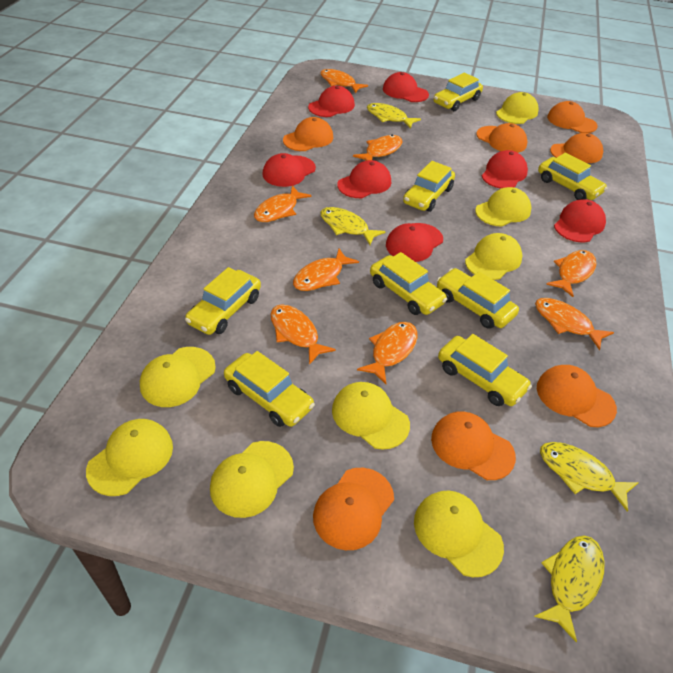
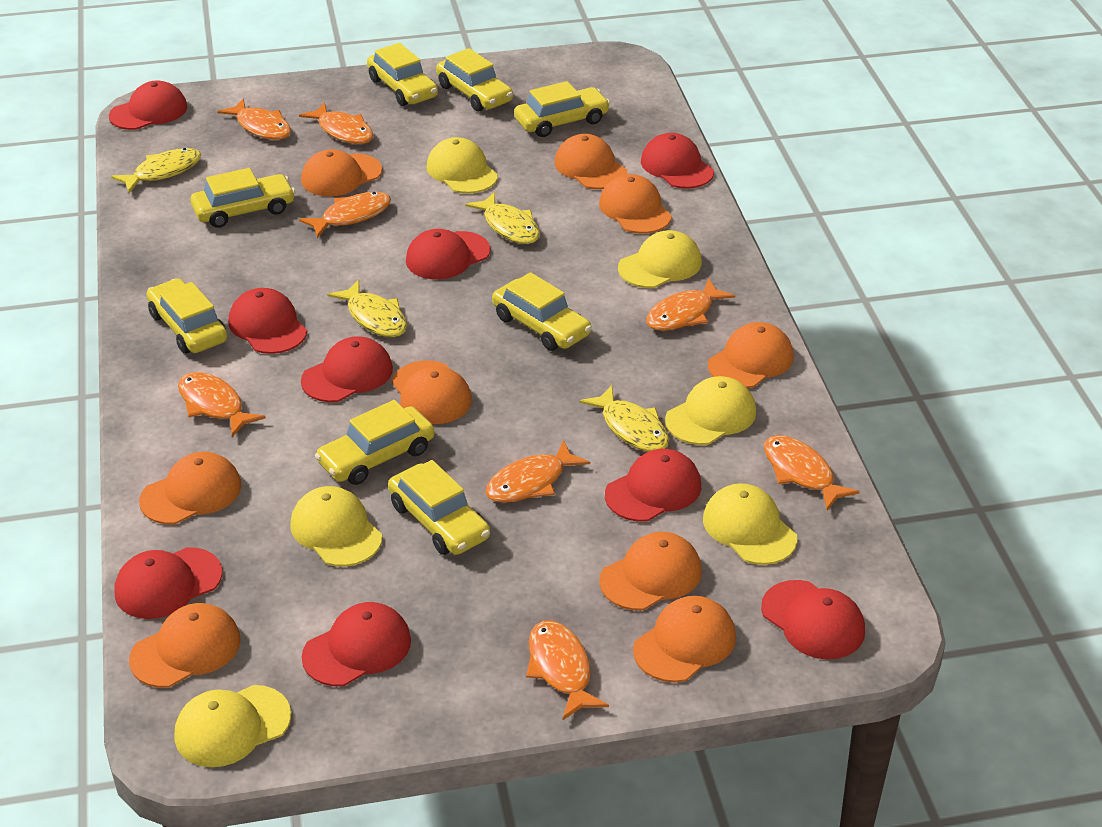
orange cap: 7 -> 9
red cap: 7 -> 9
yellow cap: 8 -> 6

